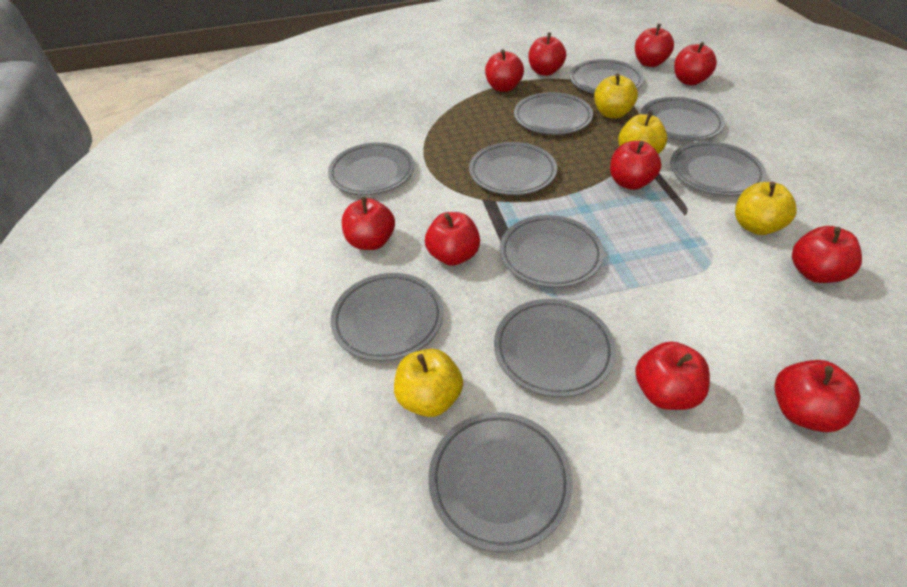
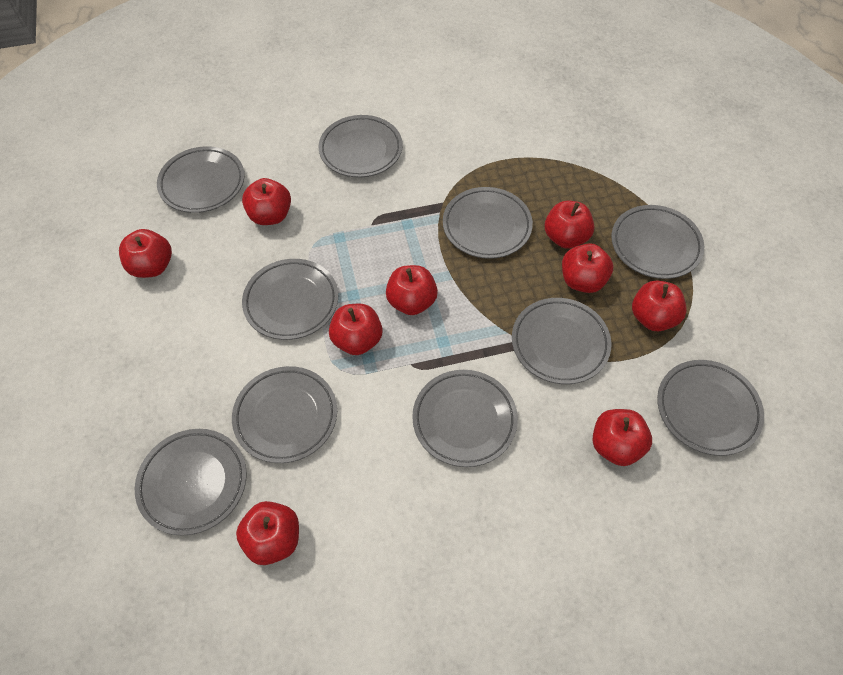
red apple: 10 -> 9
yellow apple: 4 -> 0

